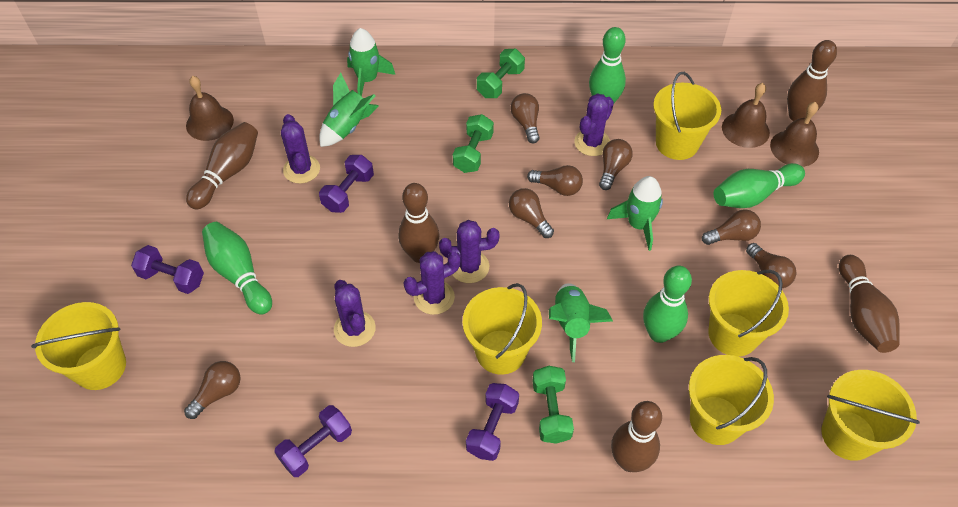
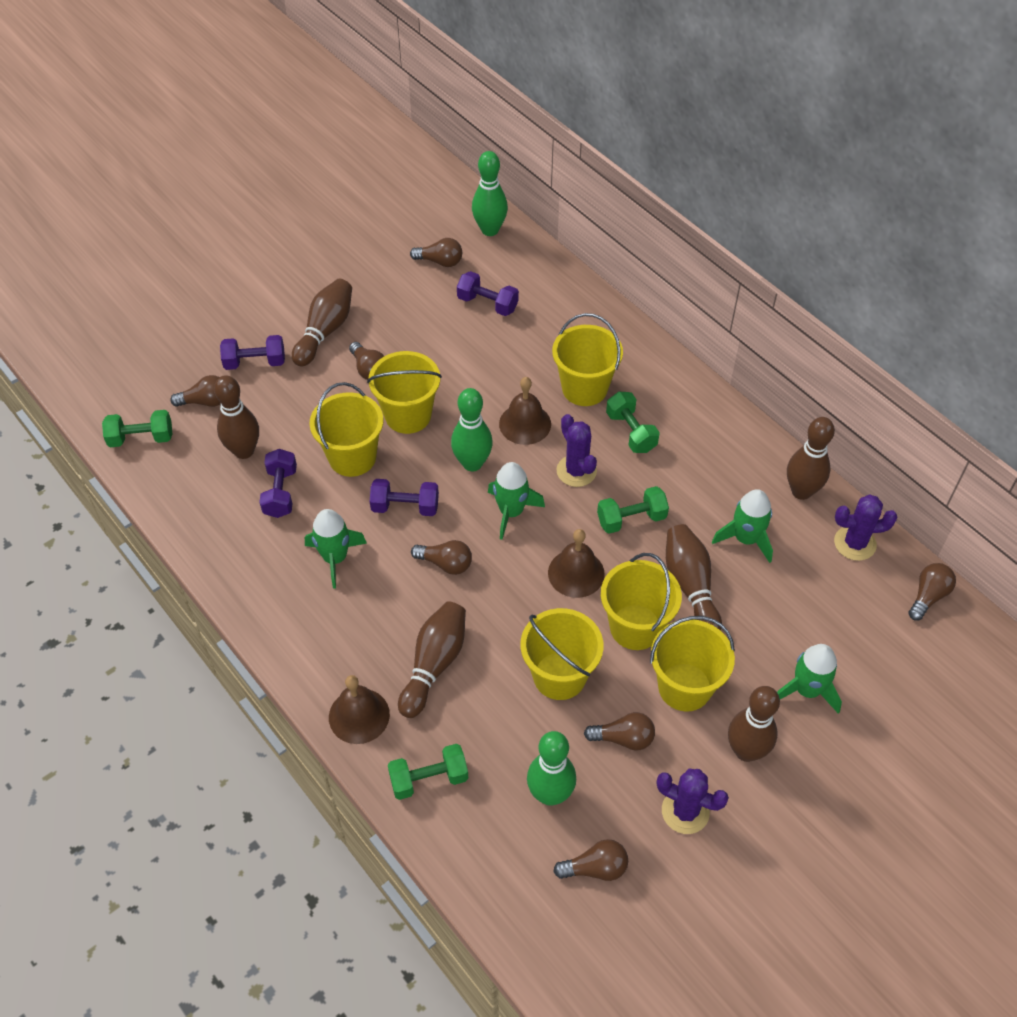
brown bowling pin: 5 -> 6
green bowling pin: 4 -> 3
green dumbbell: 3 -> 4
purple cactus: 5 -> 3

